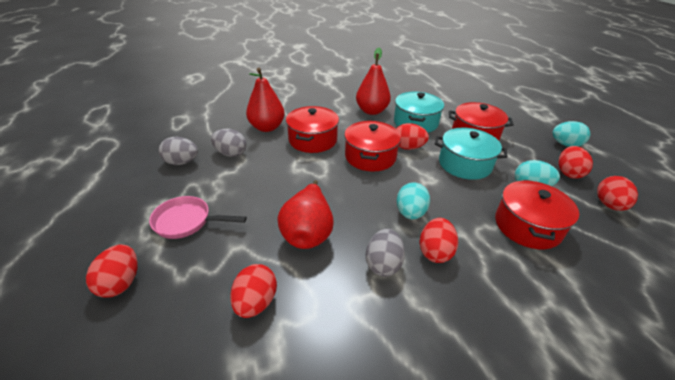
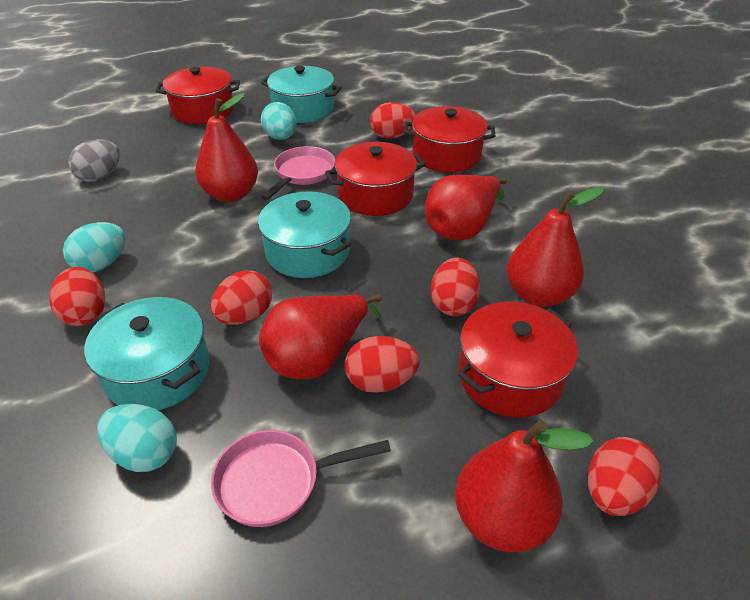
grey egg: 3 -> 1
pink pan: 1 -> 2
red pear: 3 -> 5
turquoise pot: 2 -> 3

